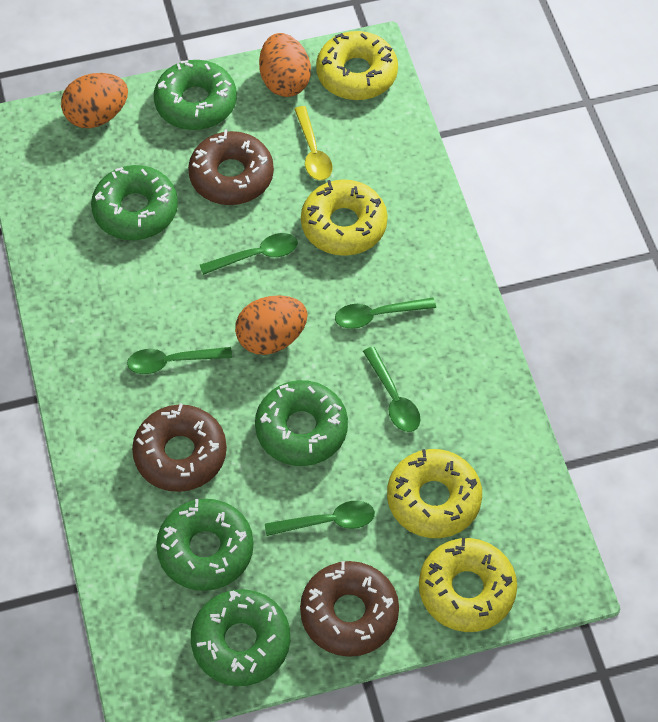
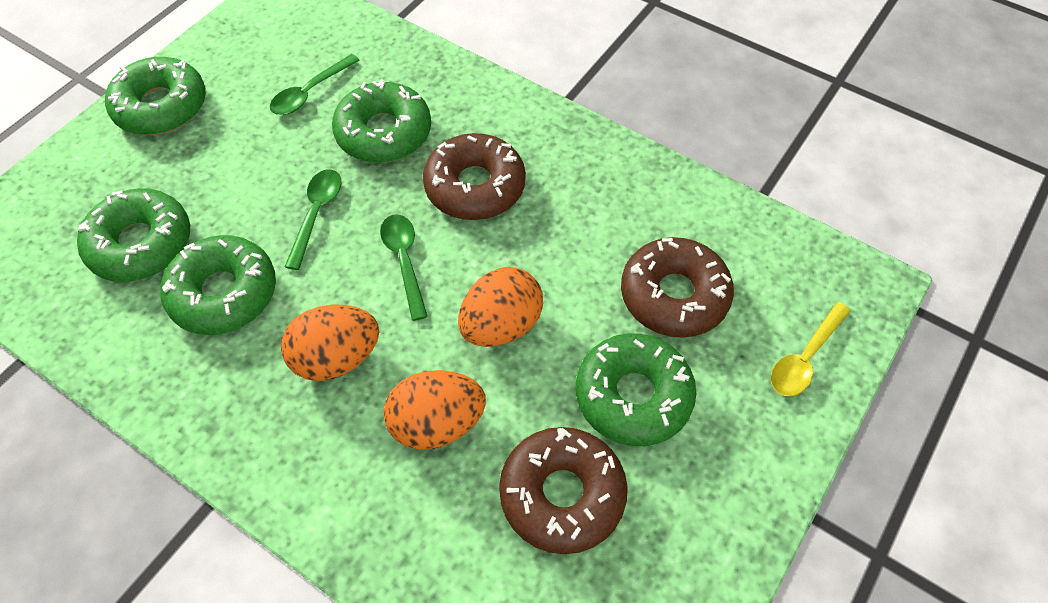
green spoon: 5 -> 3
yellow donut: 4 -> 0

